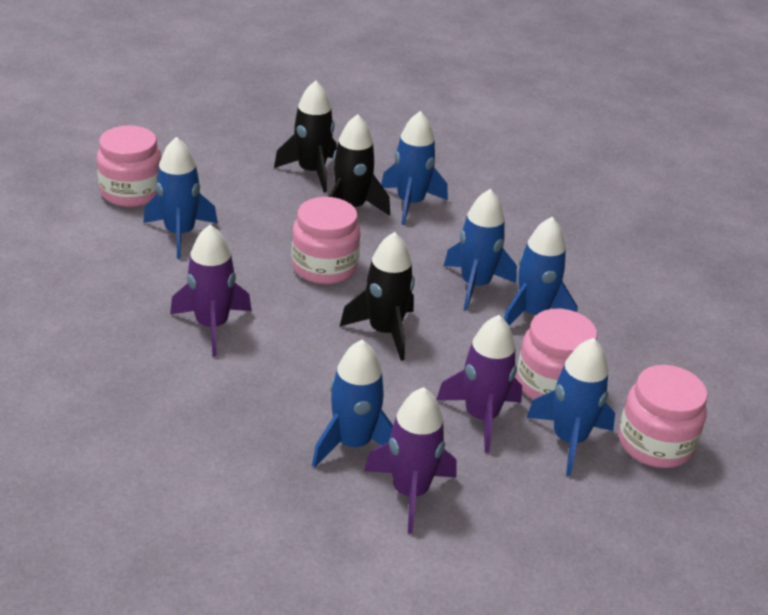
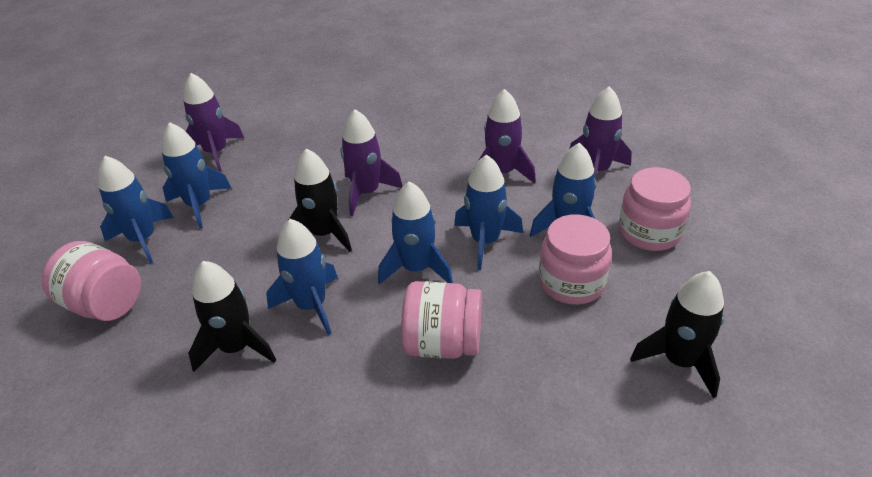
purple rocket: 3 -> 4

